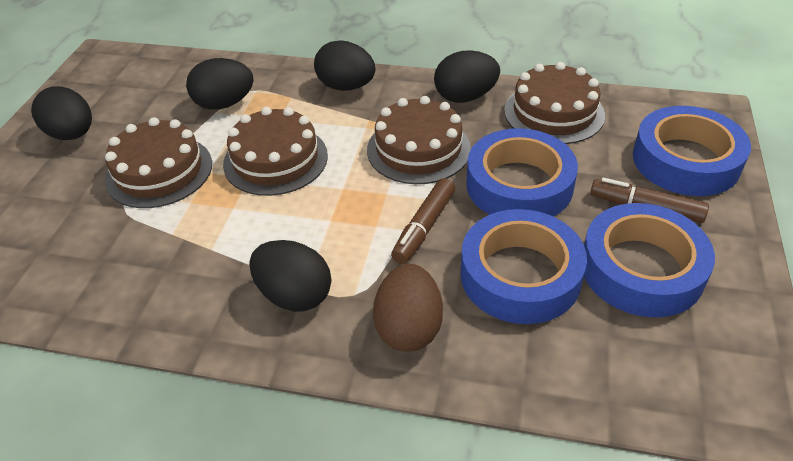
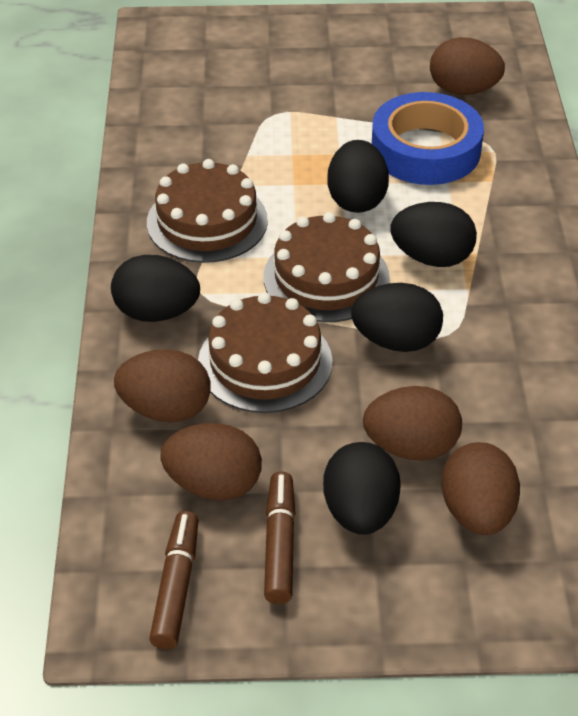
blue tape: 4 -> 1
brown cake: 4 -> 3
brown egg: 1 -> 5

